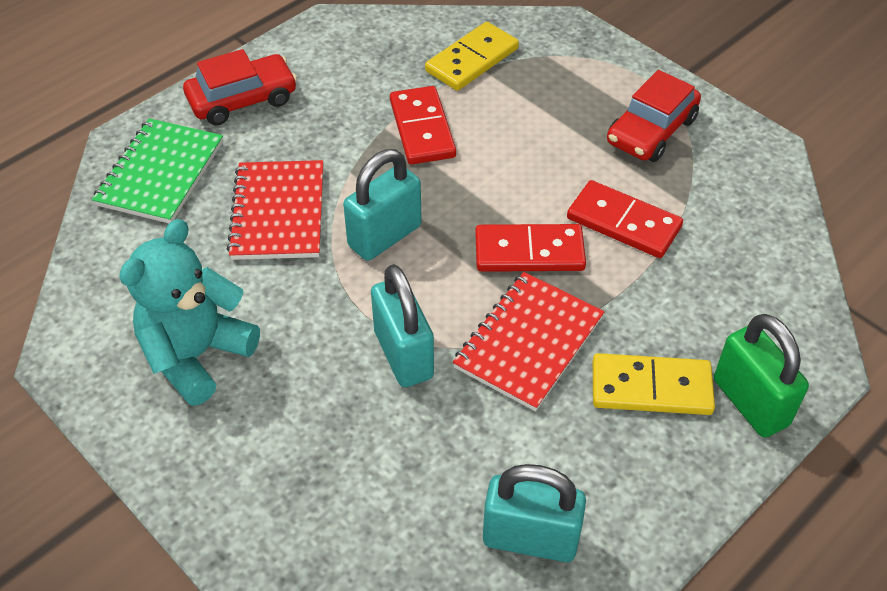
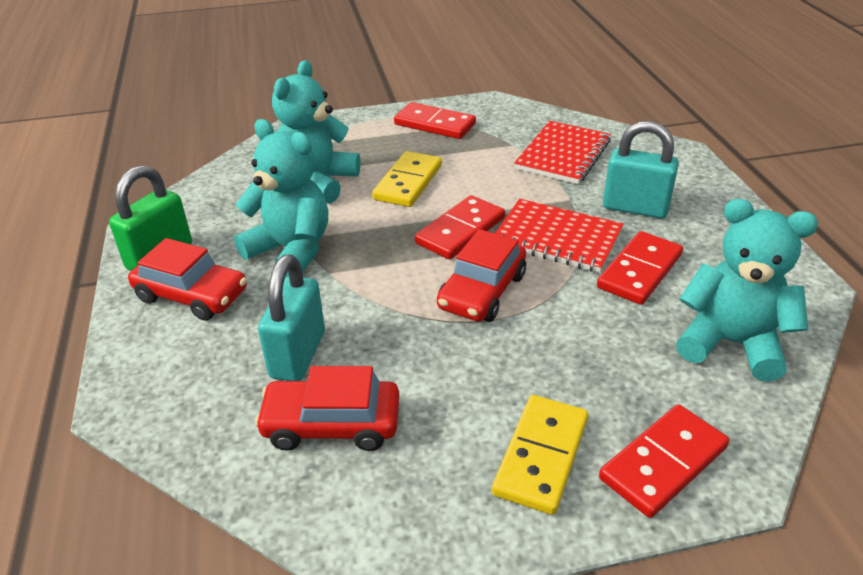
green notebook: 1 -> 0
red car: 2 -> 3
red domino: 3 -> 4
turquoise padlock: 3 -> 2
turquoise teddy bear: 1 -> 3

